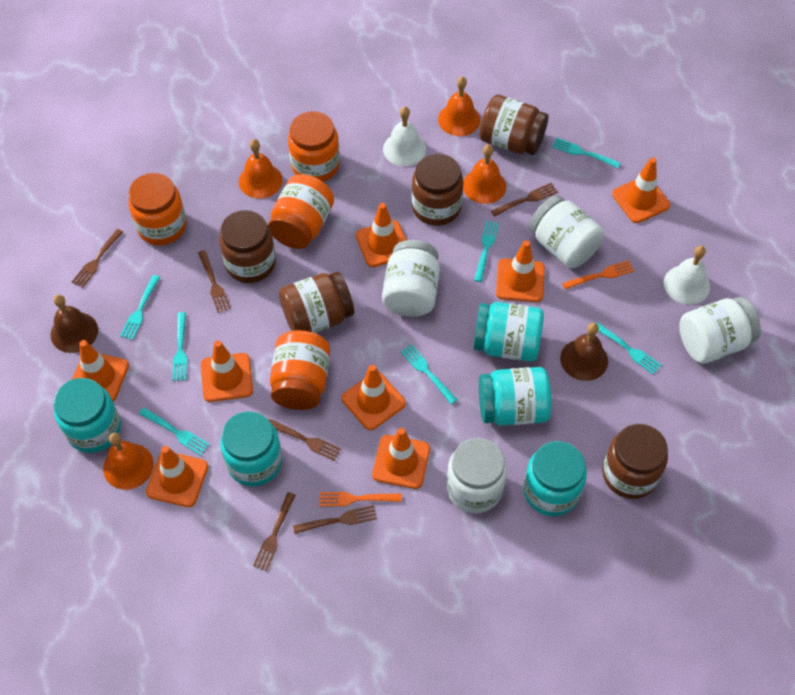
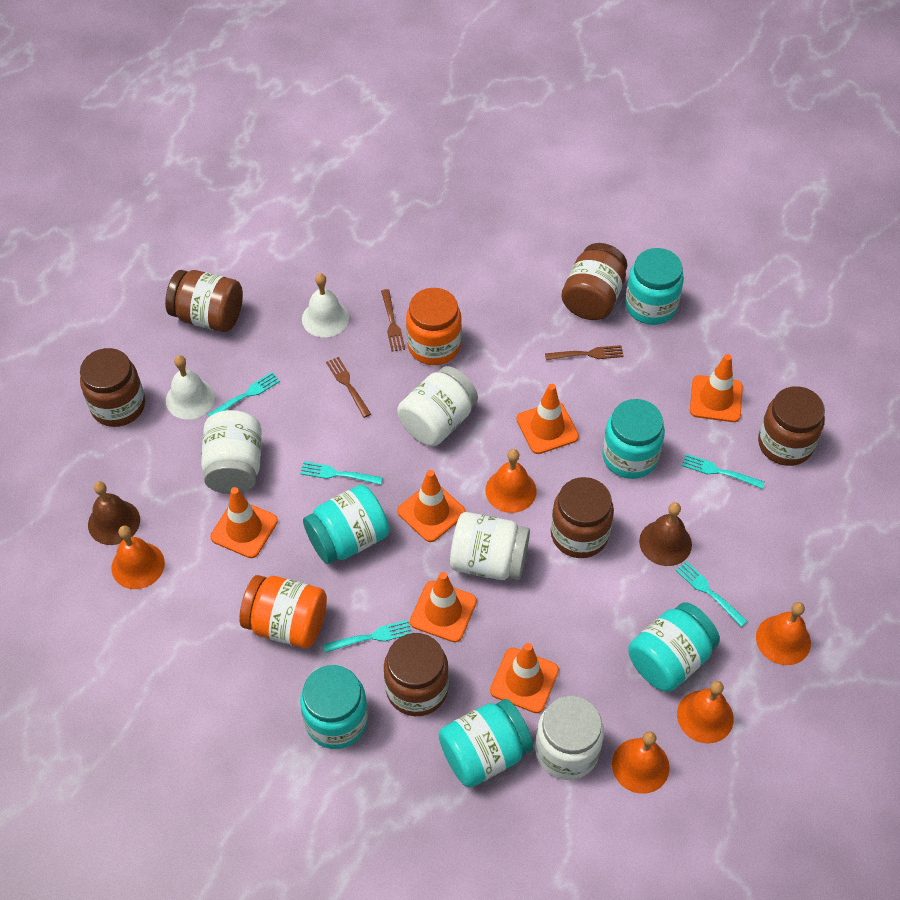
brown fork: 6 -> 3
brown jar: 5 -> 6
orange bell: 4 -> 5
orange fork: 2 -> 0
orange jar: 4 -> 2
orange traffic cone: 8 -> 6
turquoise fork: 7 -> 5
turquoise jar: 5 -> 6

